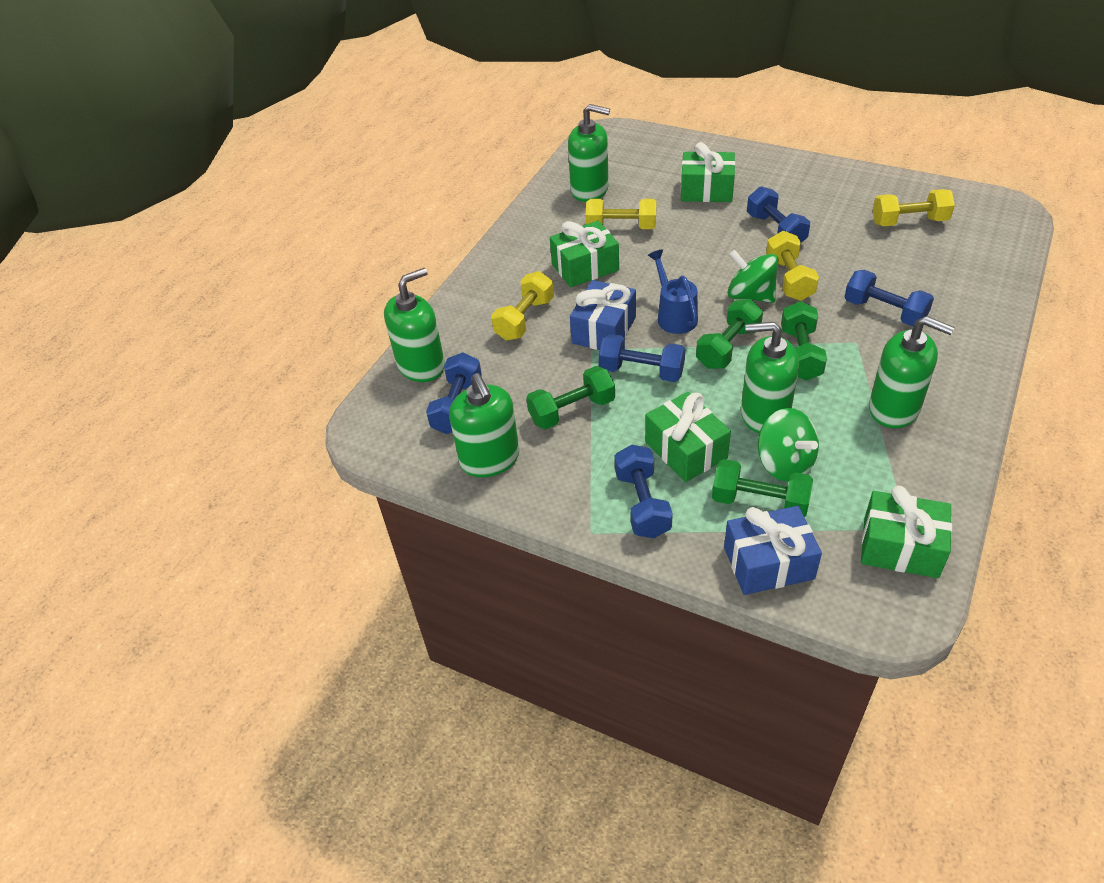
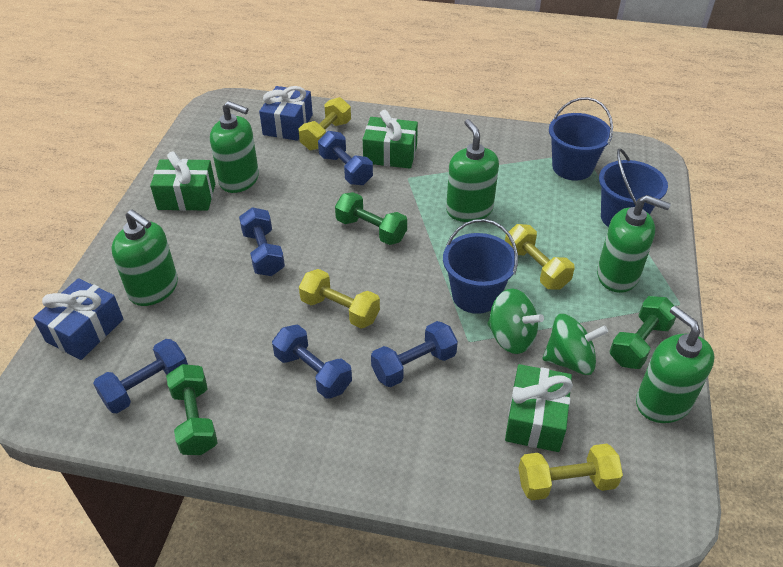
blue bucket: 0 -> 3
blue watering can: 1 -> 0
green dumbbell: 4 -> 3
green gift: 4 -> 3

